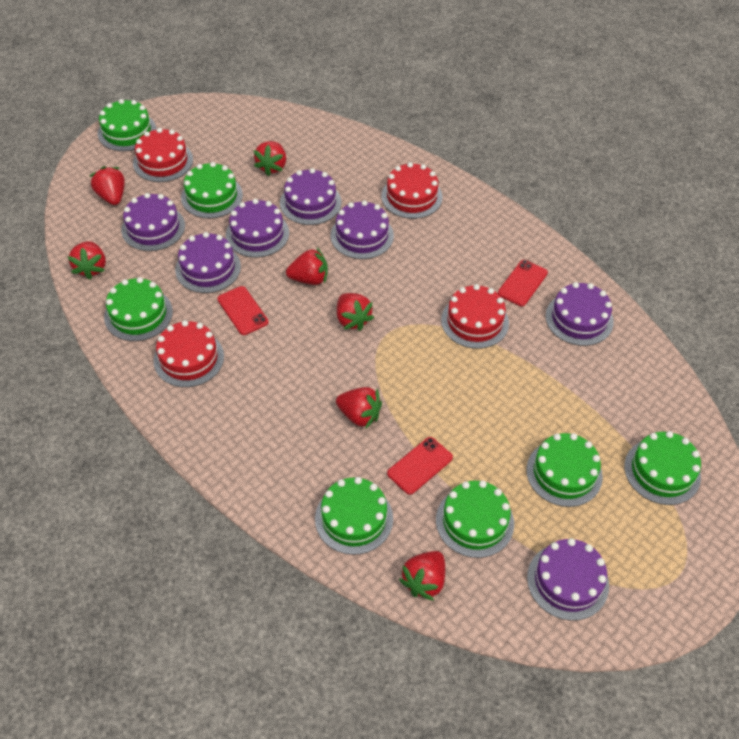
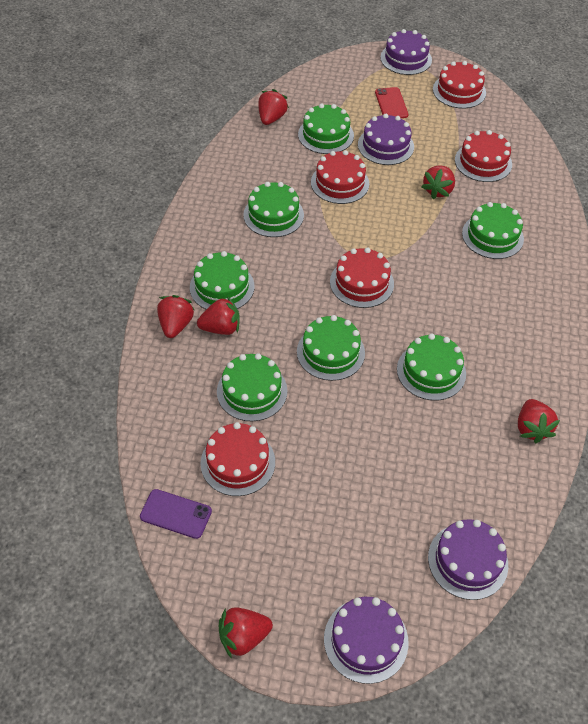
purple cake: 7 -> 4
purple phone: 0 -> 1
red cake: 4 -> 5
red phone: 3 -> 1
red strawberry: 7 -> 6

